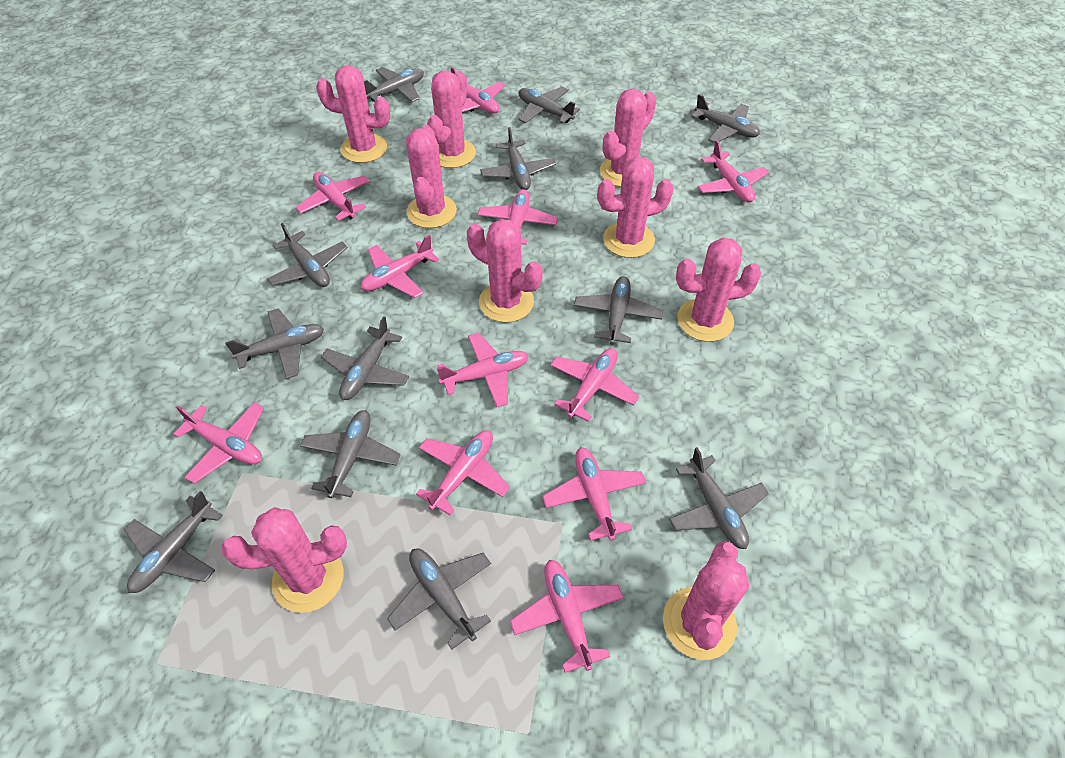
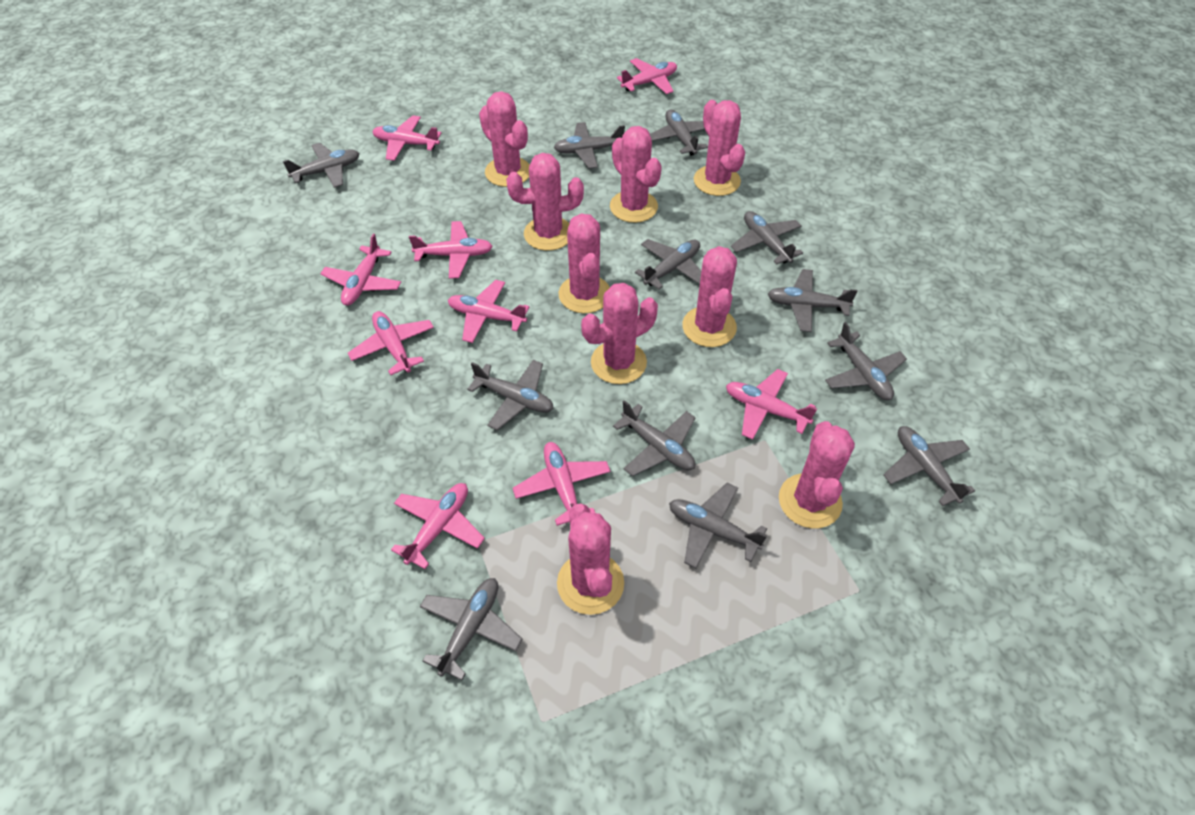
pink plane: 11 -> 9

